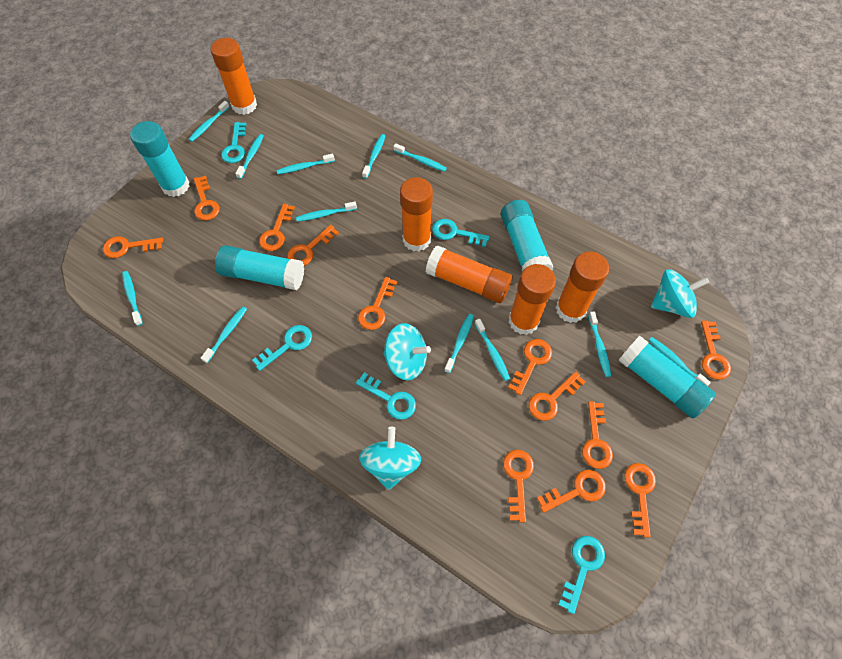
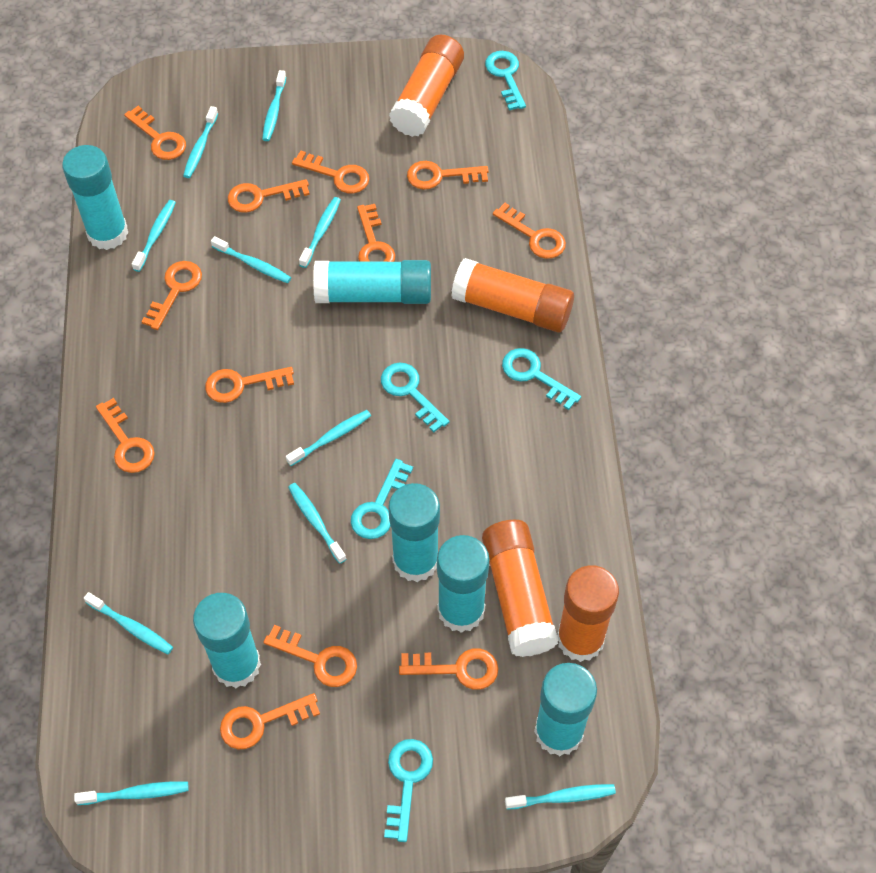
orange glue stick: 5 -> 4
turquoise glue stick: 4 -> 6
turquoise spinning top: 3 -> 0
turquoise toothbrush: 12 -> 10

